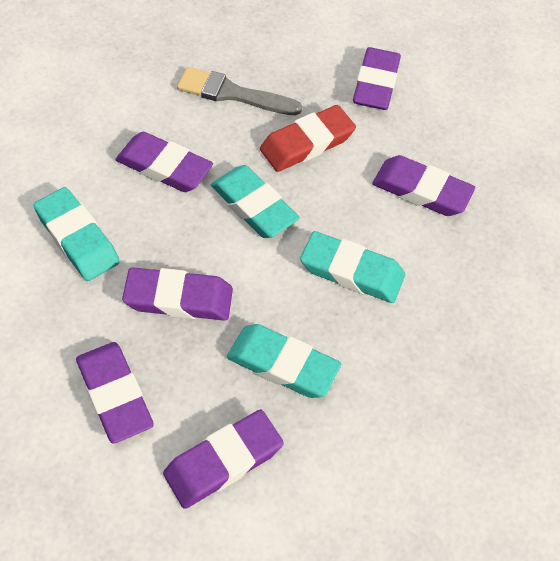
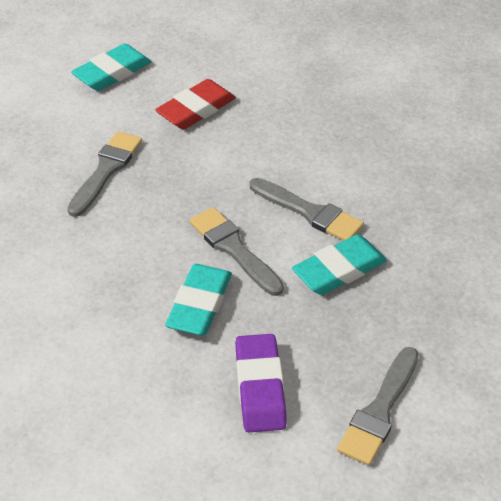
grey brush: 1 -> 4
purple eraser: 6 -> 1
turquoise eraser: 4 -> 3

